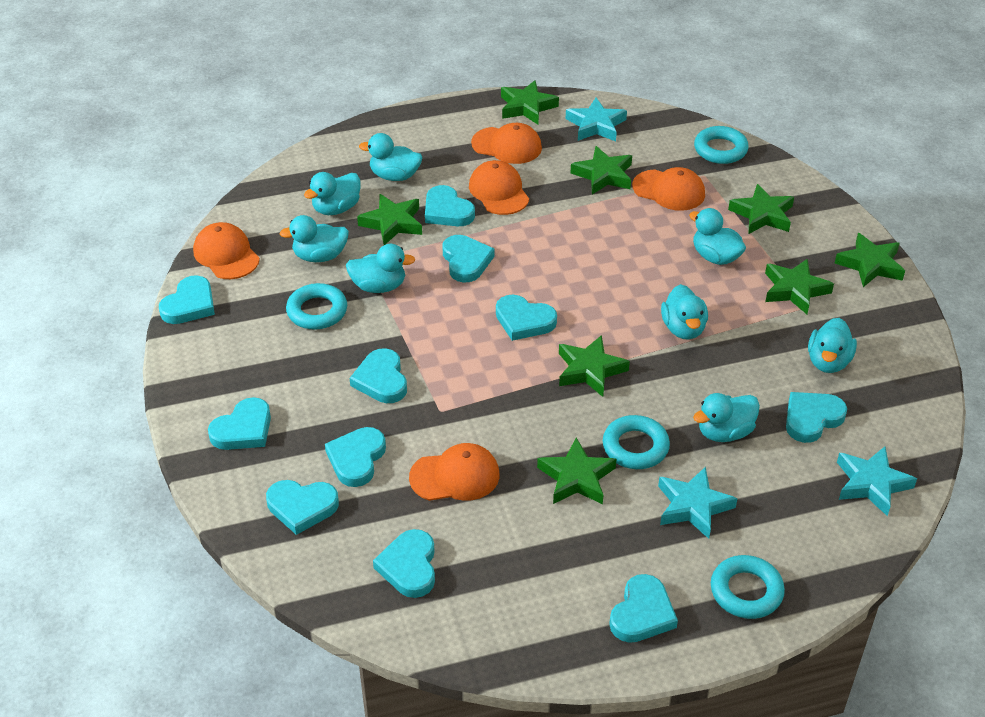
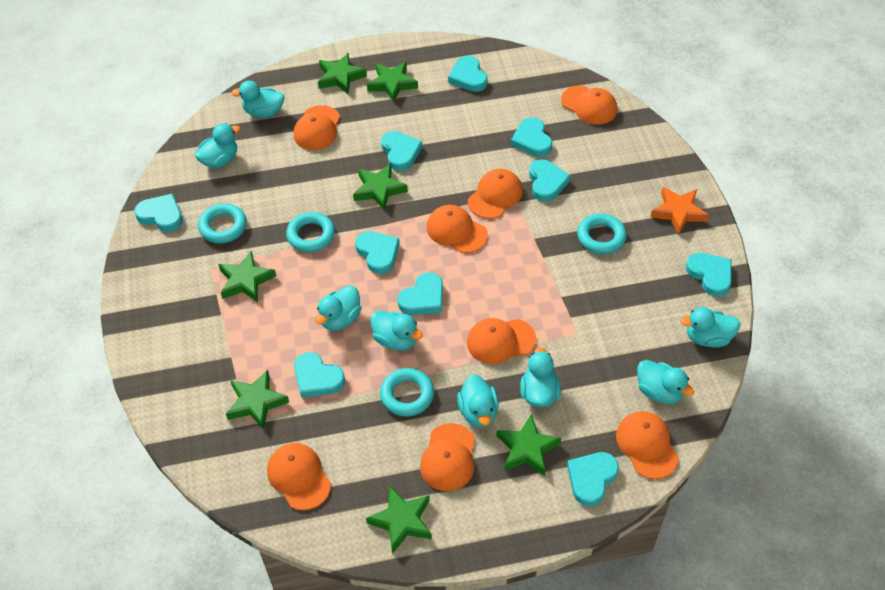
green star: 8 -> 7
orange cap: 5 -> 8
orange star: 0 -> 1
turquoise heart: 11 -> 10
turquoise star: 3 -> 0

